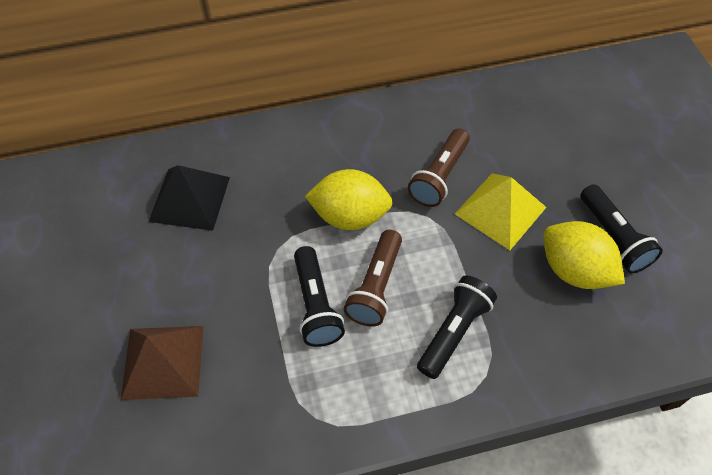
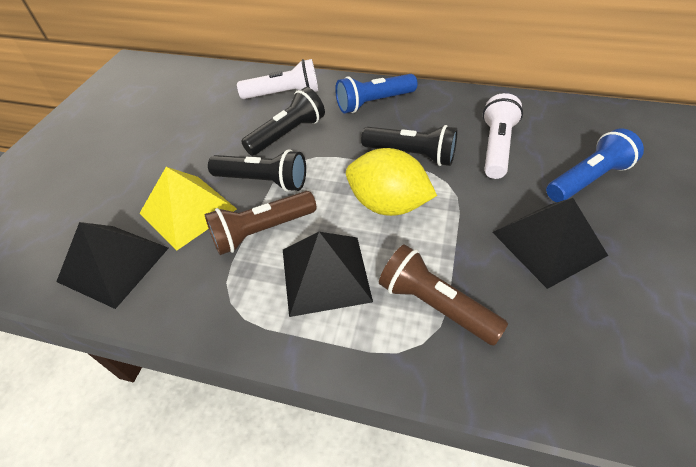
black pyramid: 1 -> 3
blue flashlight: 0 -> 2
brown pyramid: 1 -> 0
white flashlight: 0 -> 2
yellow lemon: 2 -> 1

